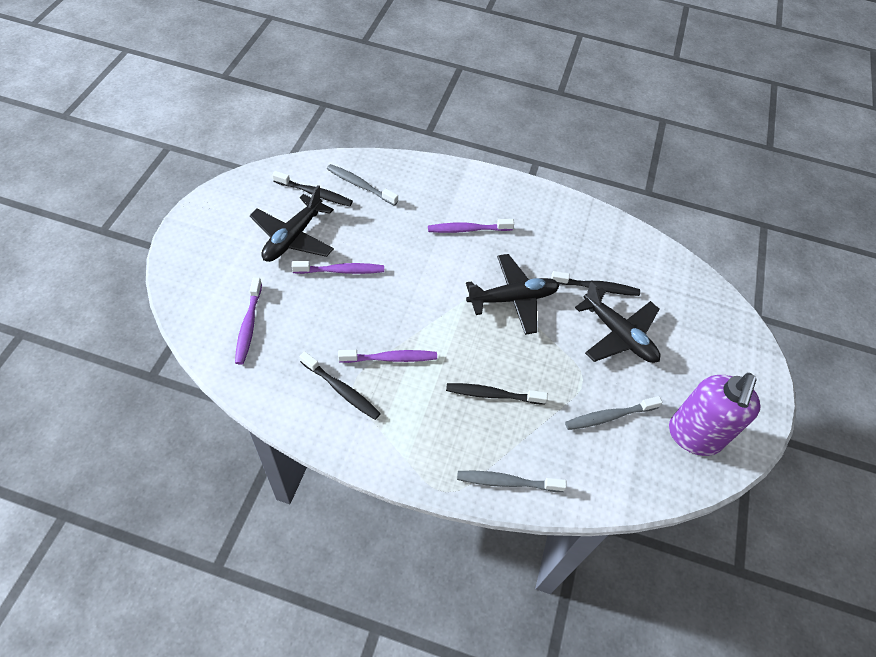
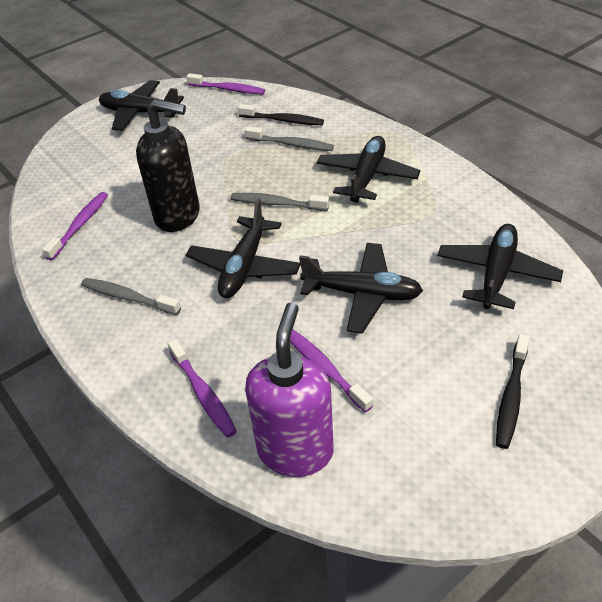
black plane: 3 -> 5
black soap dispenser: 0 -> 1
black toothbrush: 4 -> 2

